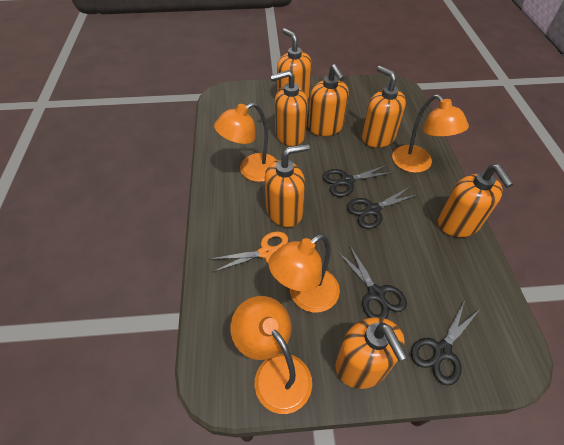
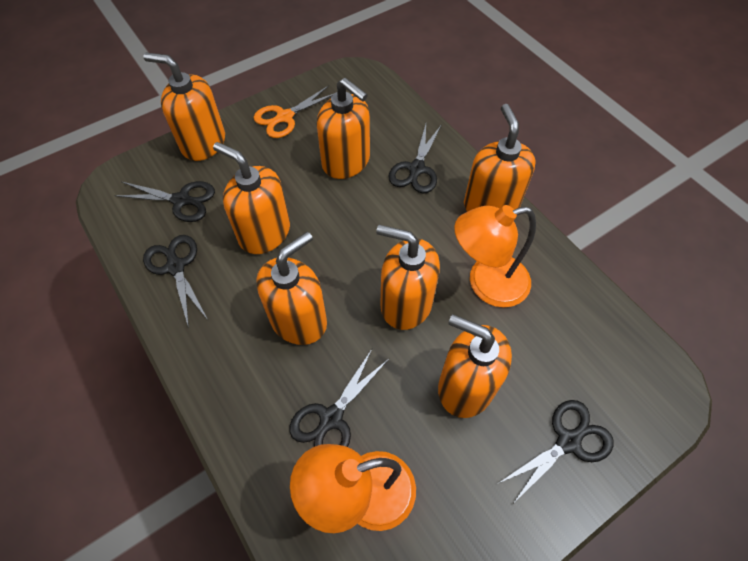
black scissors: 4 -> 5
orange lamp: 4 -> 2

